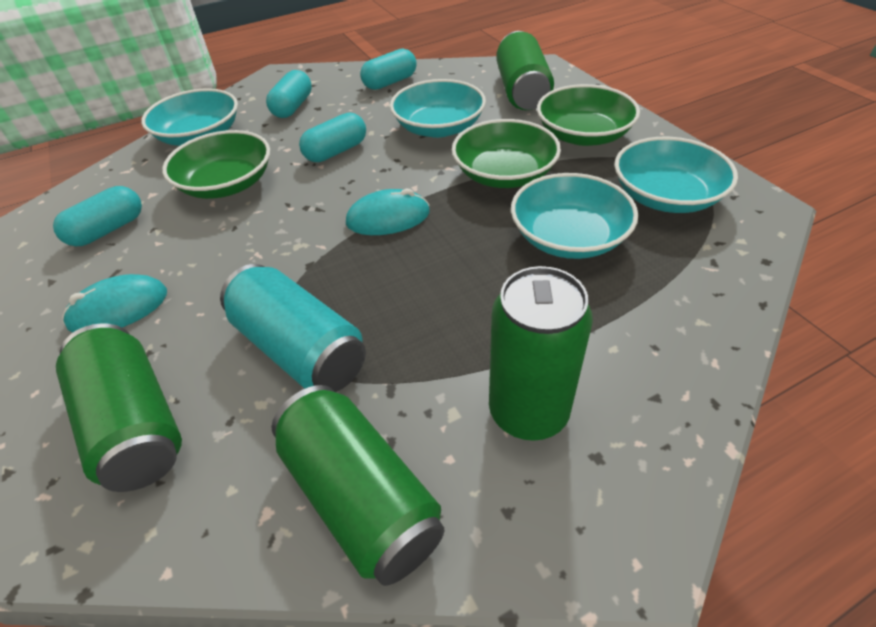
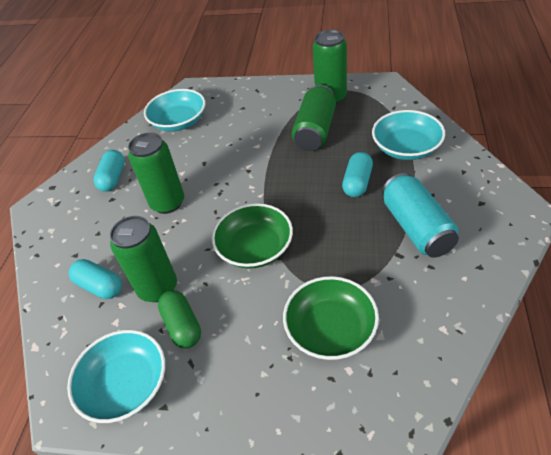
green bowl: 3 -> 2
green capsule: 0 -> 1
turquoise bowl: 4 -> 3
turquoise capsule: 4 -> 3
turquoise mouse: 2 -> 0

